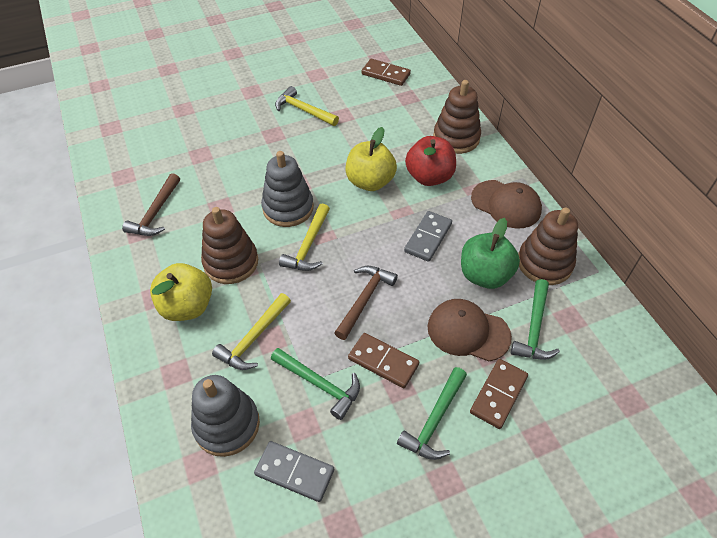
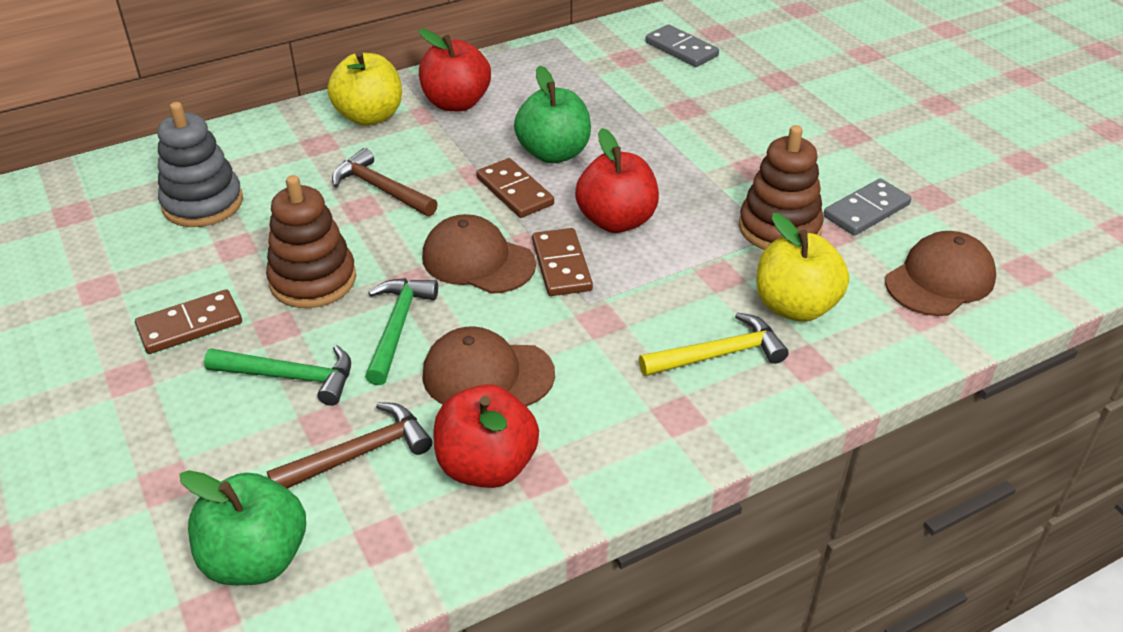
brown cap: 2 -> 3
brown stacking toy: 3 -> 2
green apple: 1 -> 2
green hammer: 3 -> 2
grey stacking toy: 2 -> 1
red apple: 1 -> 3
yellow hammer: 3 -> 1

